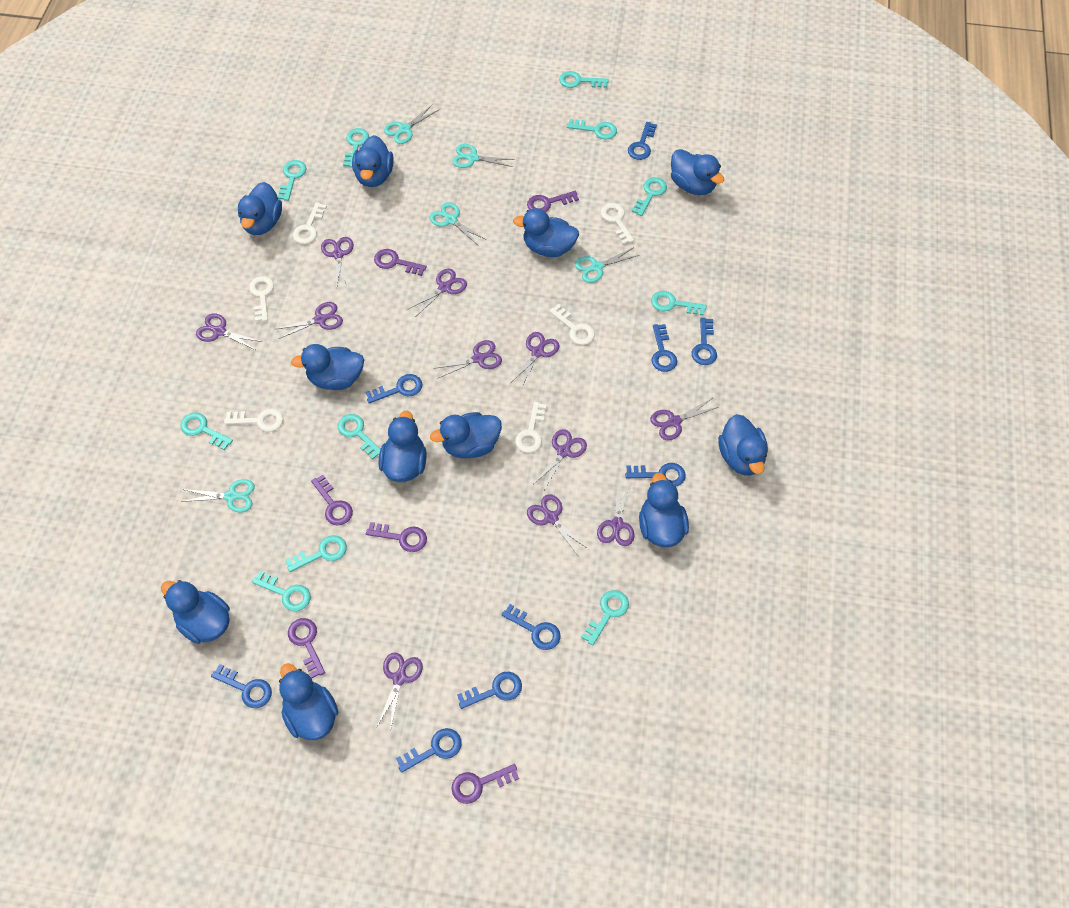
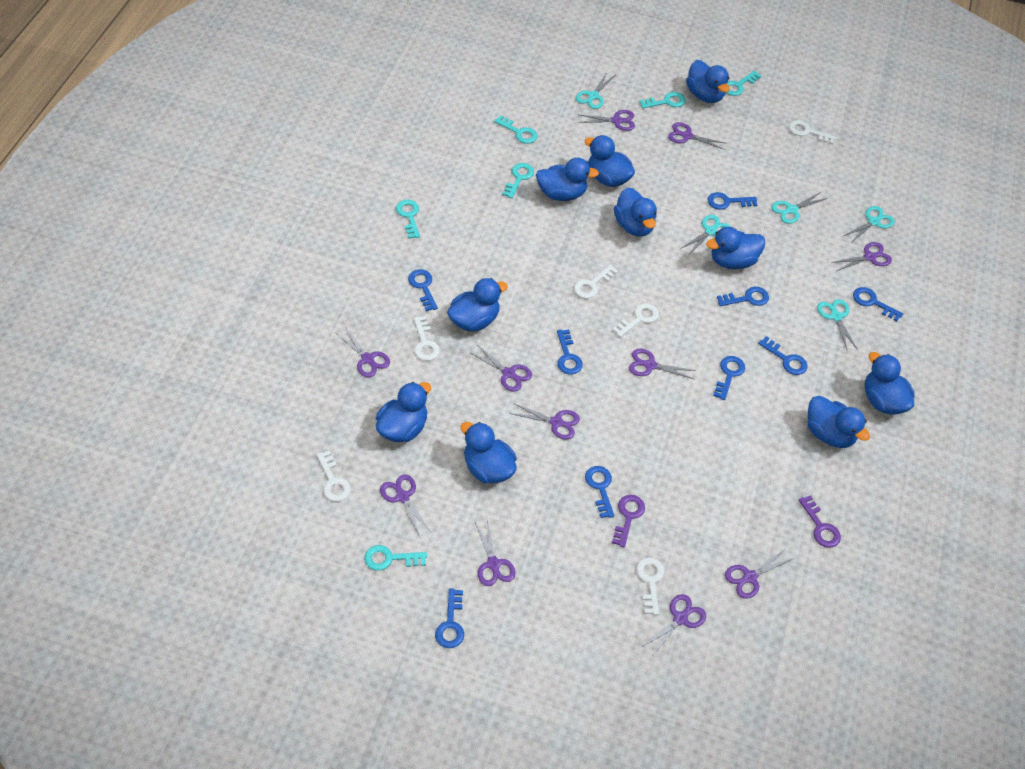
blue duck: 11 -> 10
purple key: 6 -> 2
turquoise key: 11 -> 6

